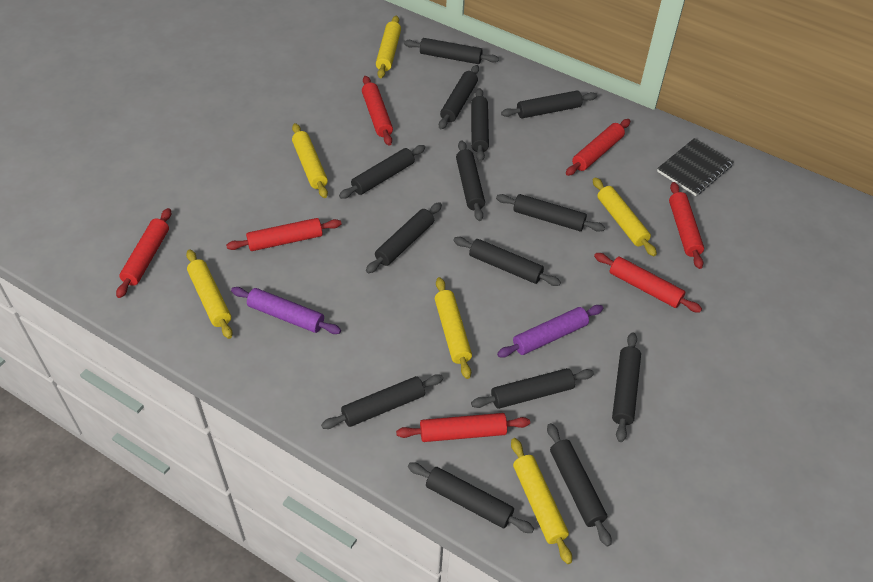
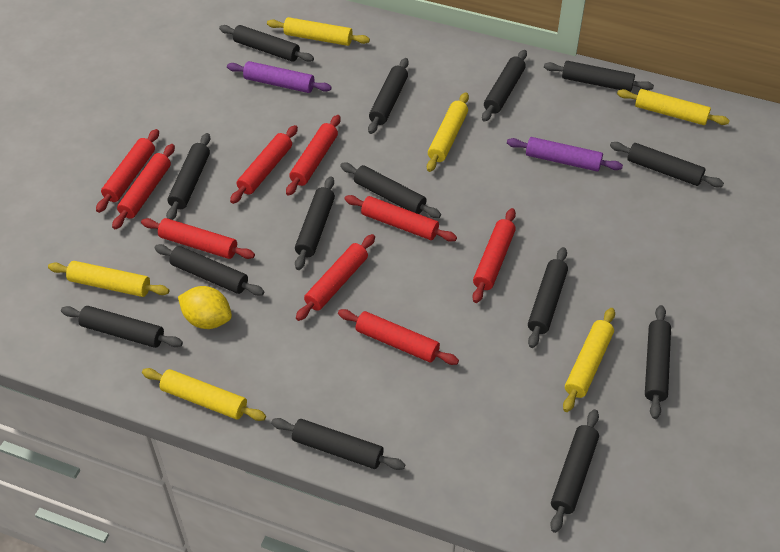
black notebook: 1 -> 0
red rolling pin: 7 -> 9
yellow lemon: 0 -> 1

